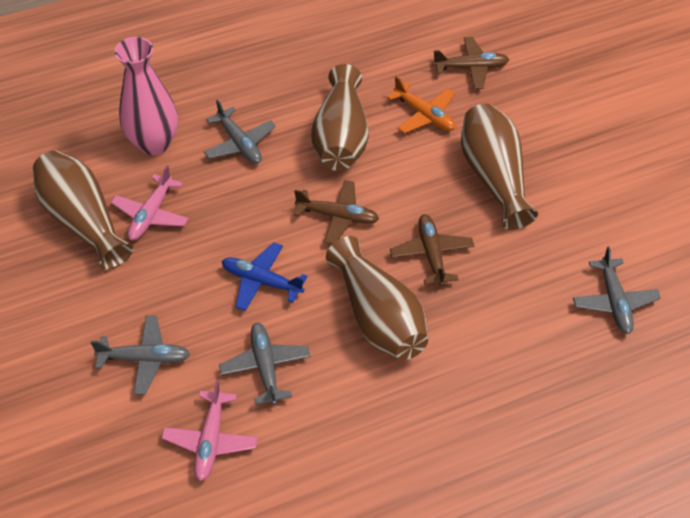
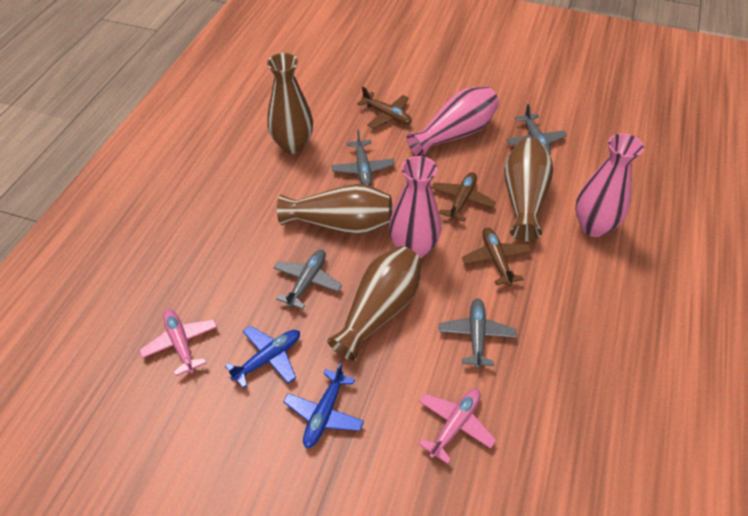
blue plane: 1 -> 2
orange plane: 1 -> 0
pink vase: 1 -> 3

